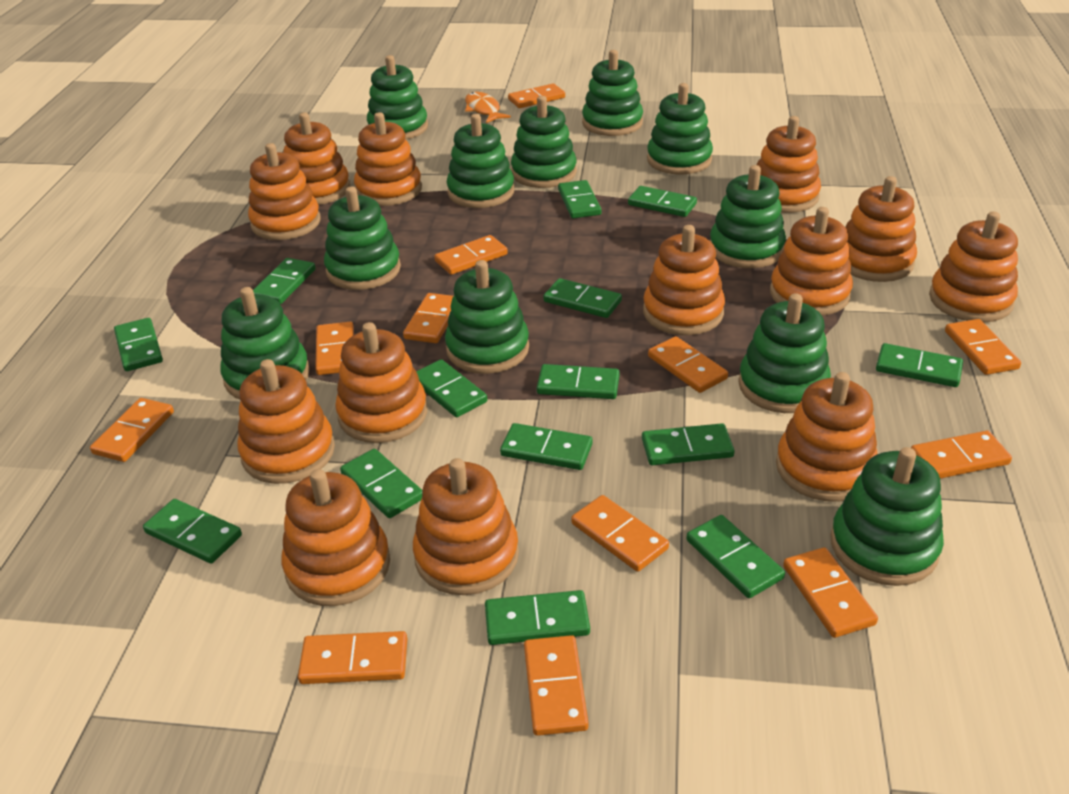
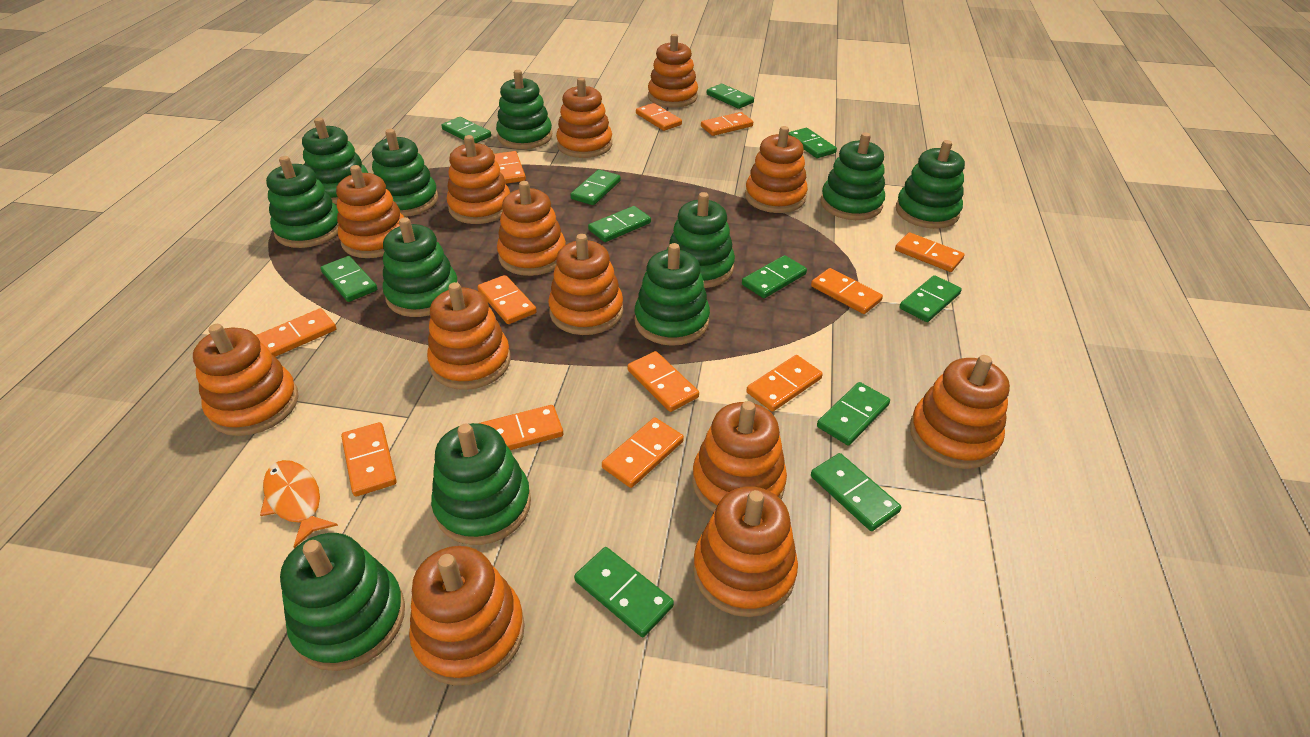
green domino: 14 -> 11

